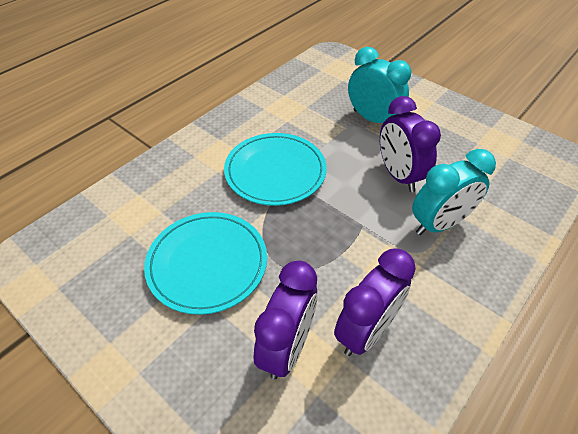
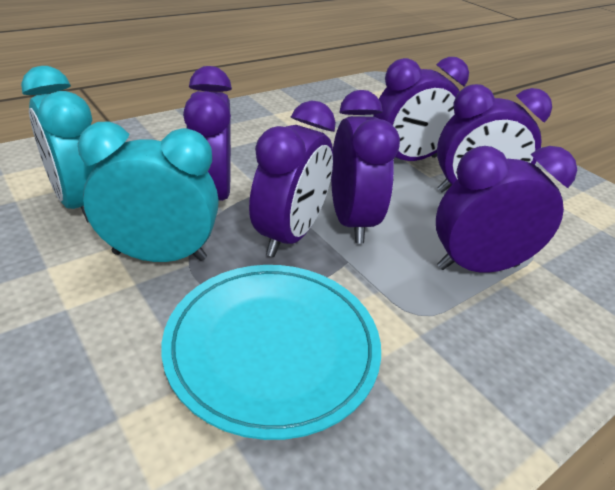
purple clock: 3 -> 6
turquoise plate: 2 -> 1

